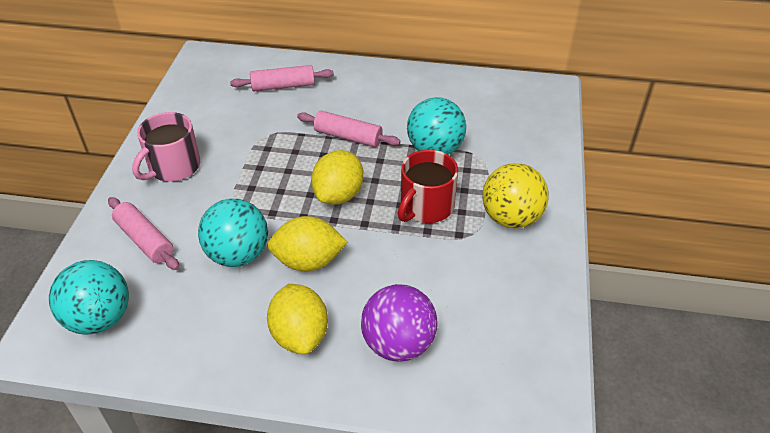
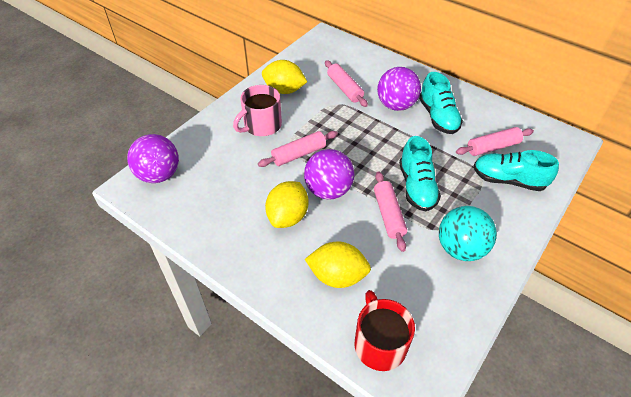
pink rolling pin: 3 -> 4
purple ball: 1 -> 3
turquoise ball: 3 -> 1
turquoise shoe: 0 -> 3
yellow ball: 1 -> 0

